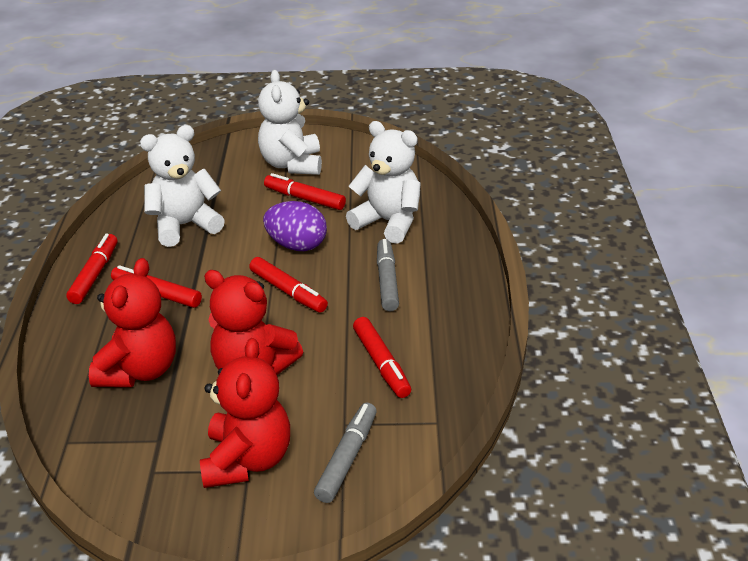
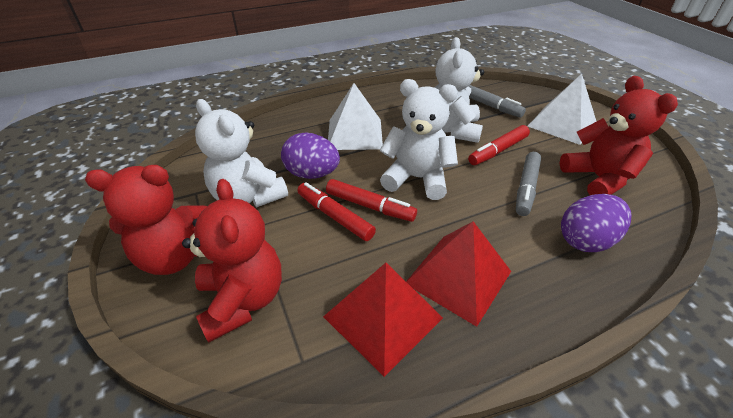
purple egg: 1 -> 2
red marker: 5 -> 3
red pyramid: 0 -> 2
white pyramid: 0 -> 2

